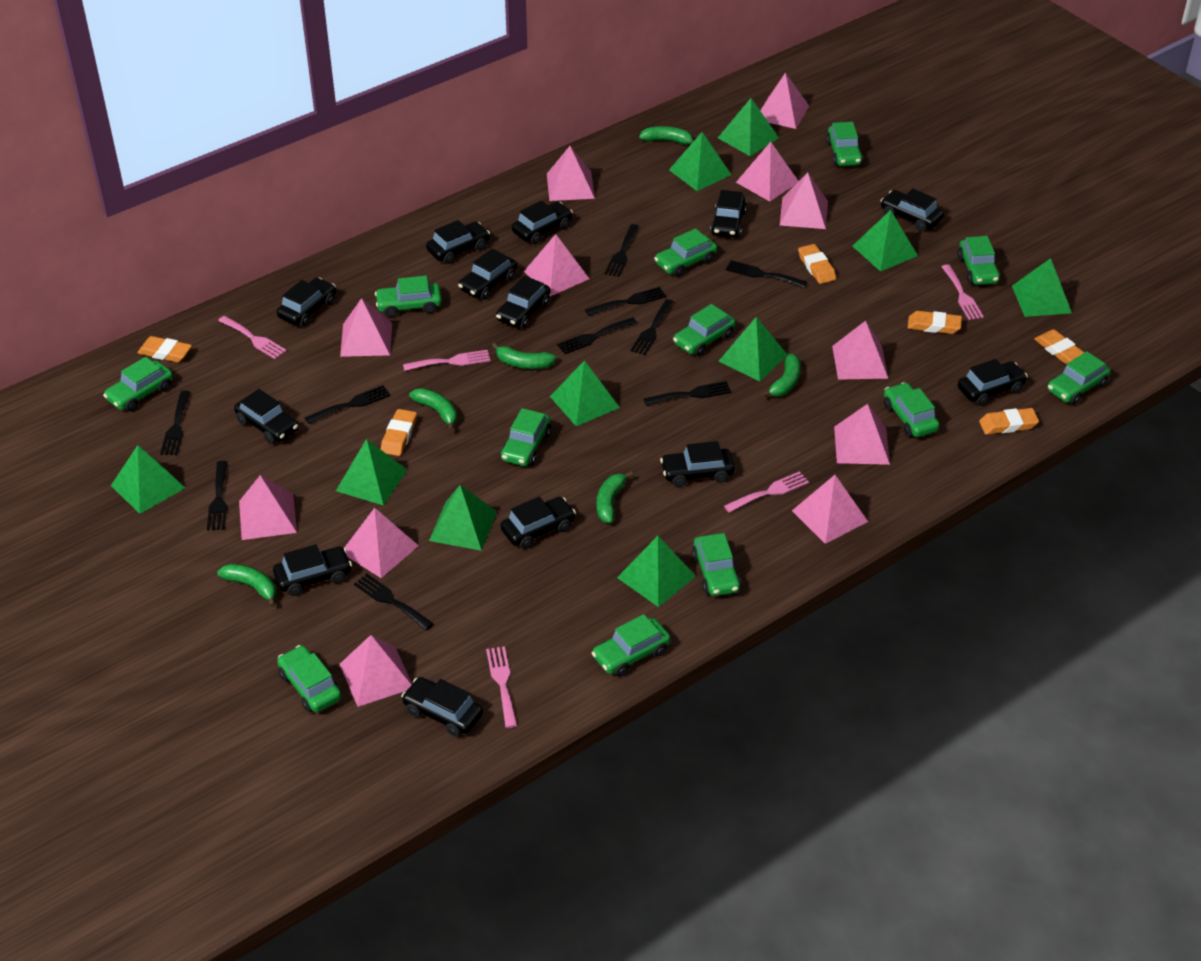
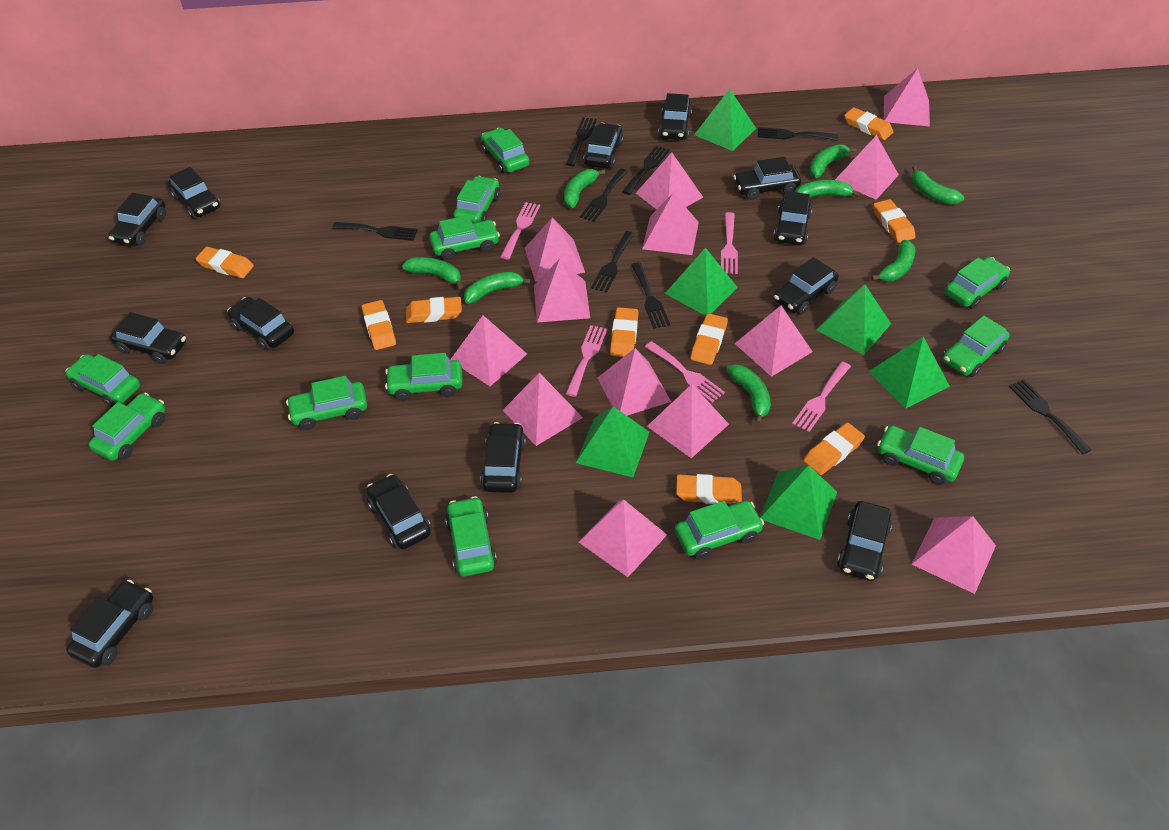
black fork: 10 -> 8
green banana: 6 -> 8
green pyramid: 10 -> 6
orange eraser: 6 -> 9
pink pyramid: 12 -> 13

